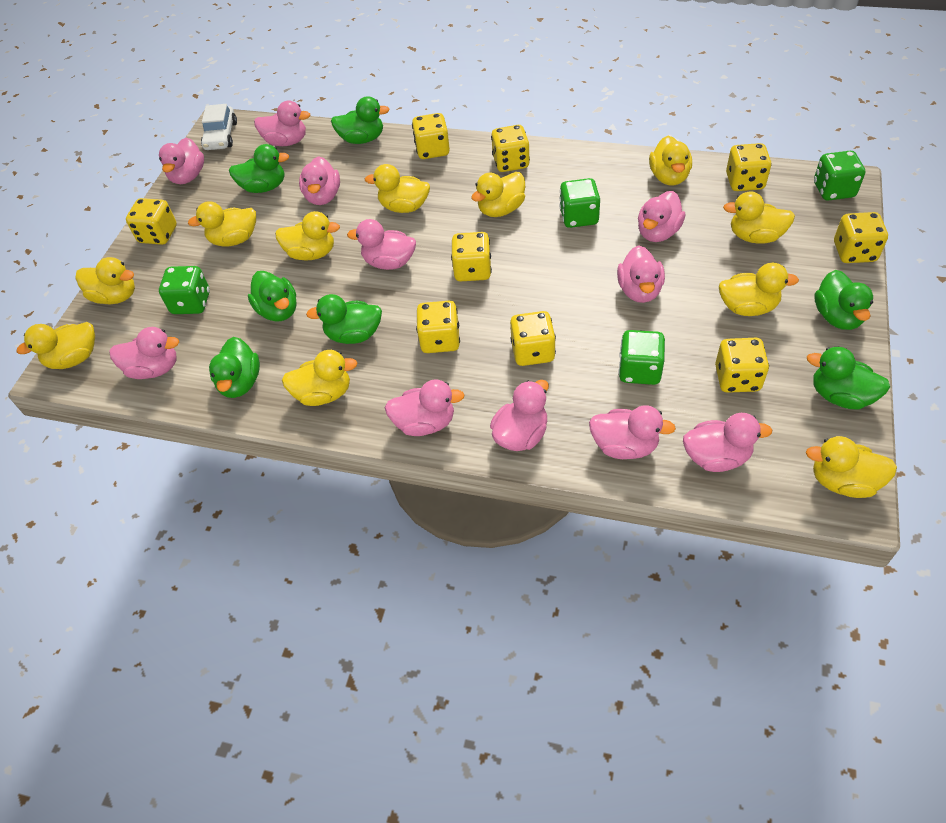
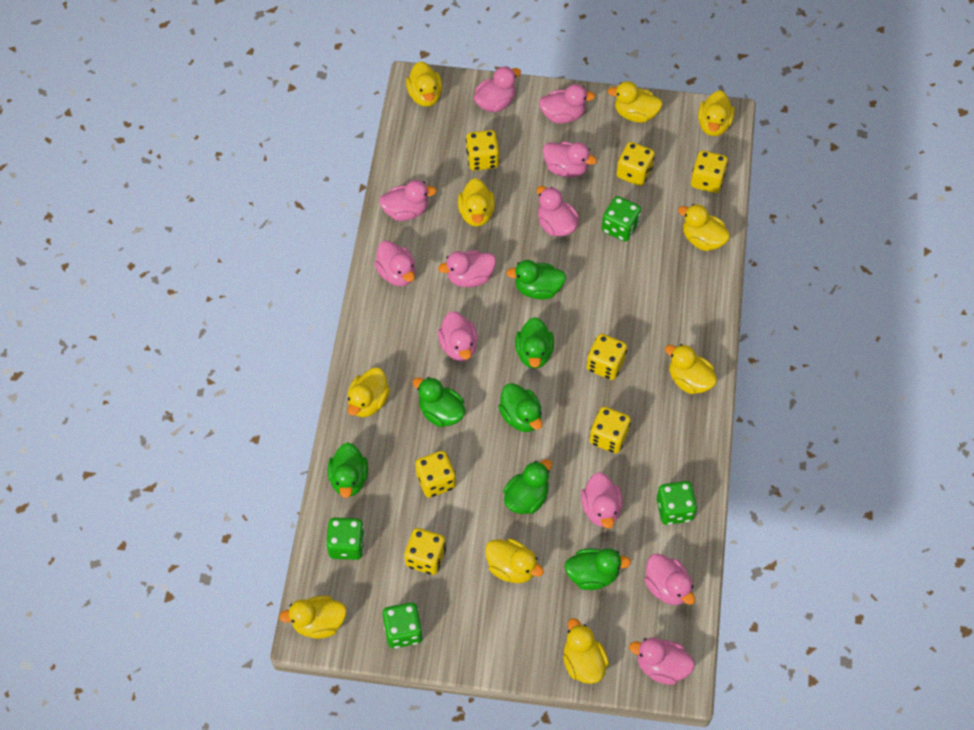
white car: 1 -> 0
yellow dice: 9 -> 7
yellow duck: 11 -> 10

